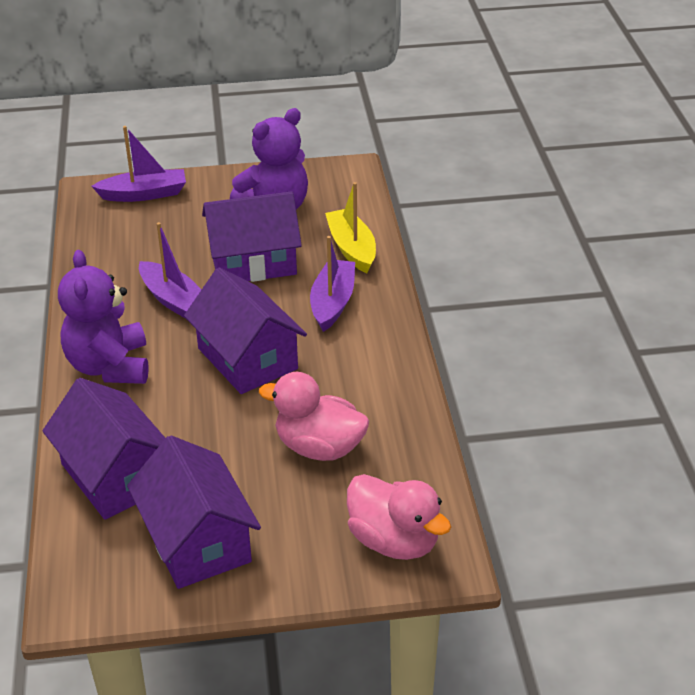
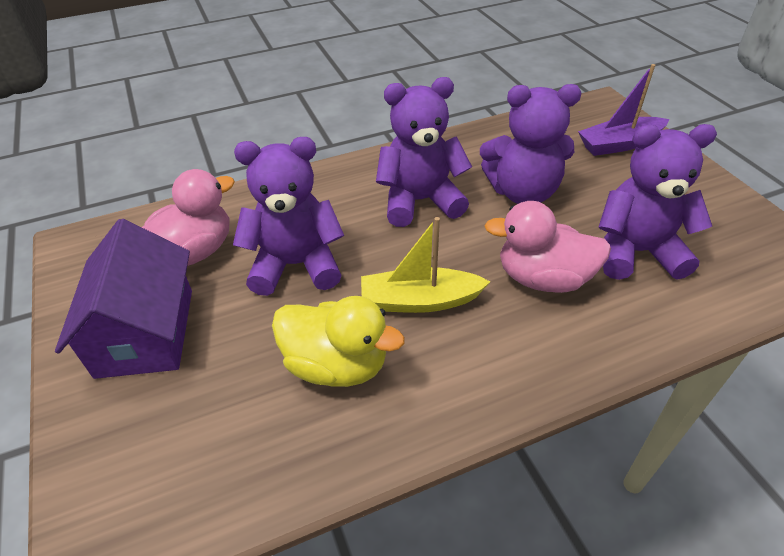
purple boat: 3 -> 1
purple house: 4 -> 1
purple teddy bear: 2 -> 4
yellow duck: 0 -> 1

